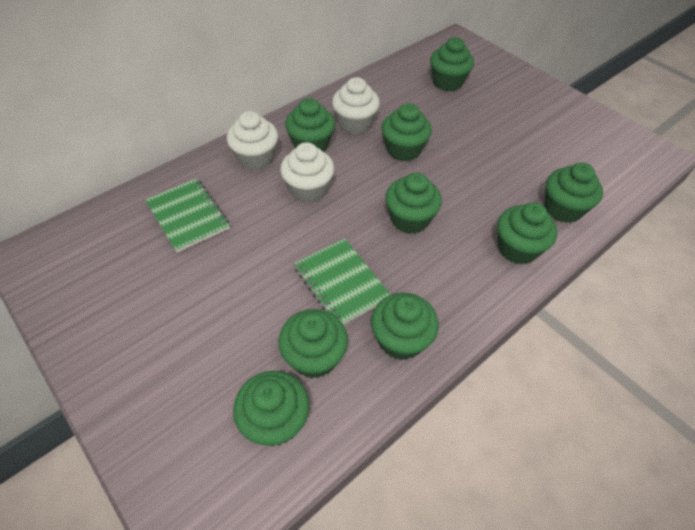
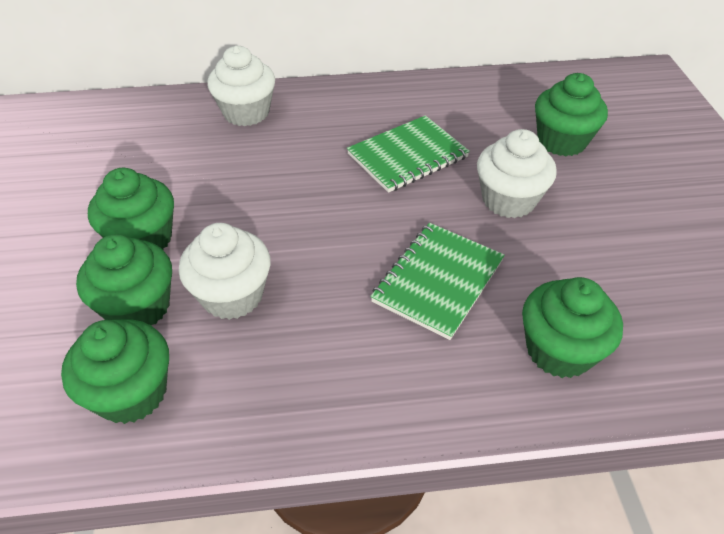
green cupcake: 9 -> 5

